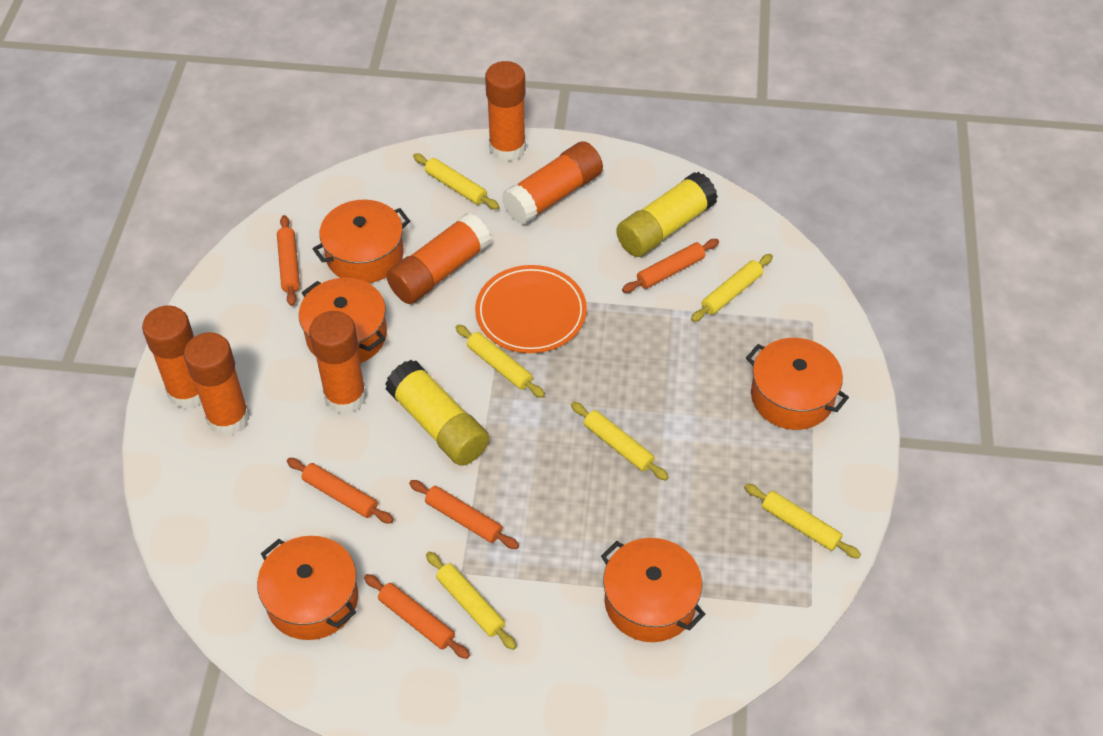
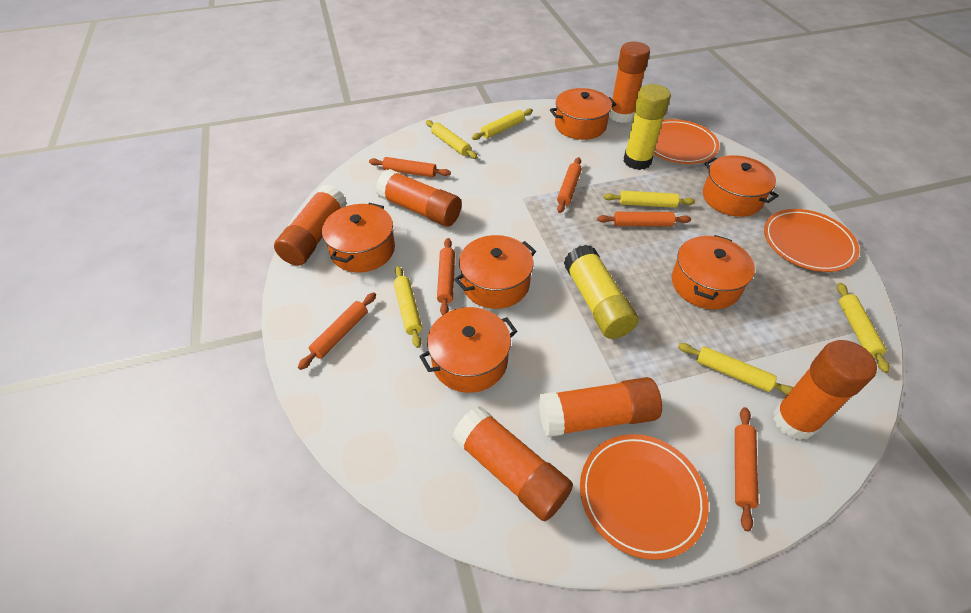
orange plate: 1 -> 3
orange pot: 5 -> 6
orange rolling pin: 5 -> 6

